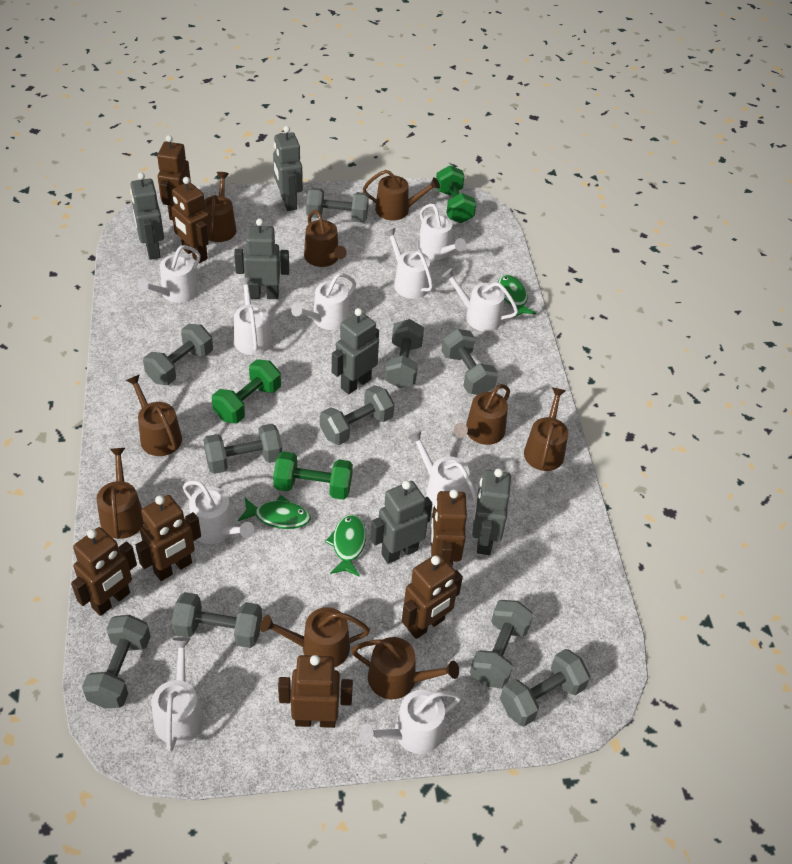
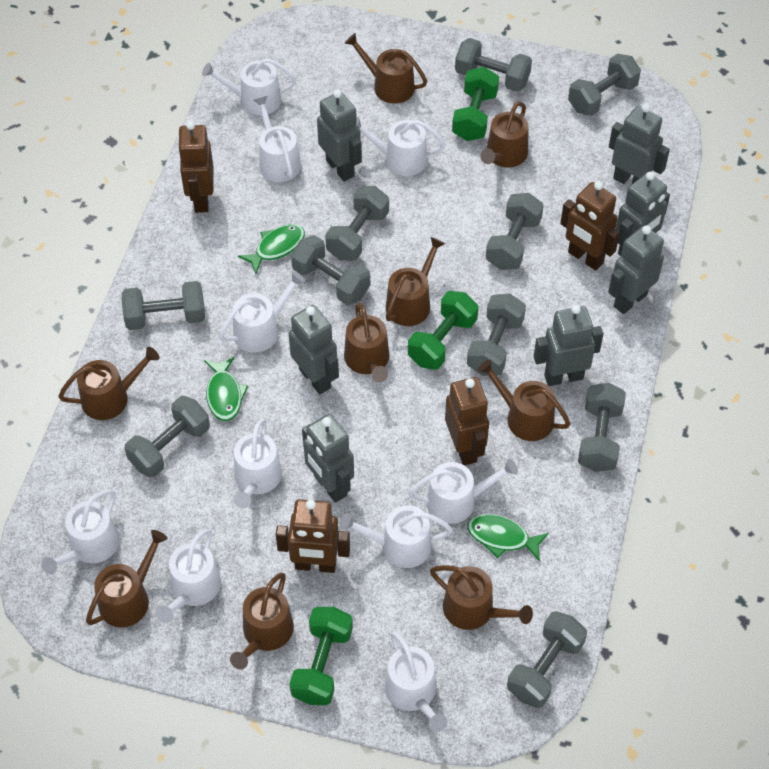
brown robot: 7 -> 4
grey robot: 6 -> 7

